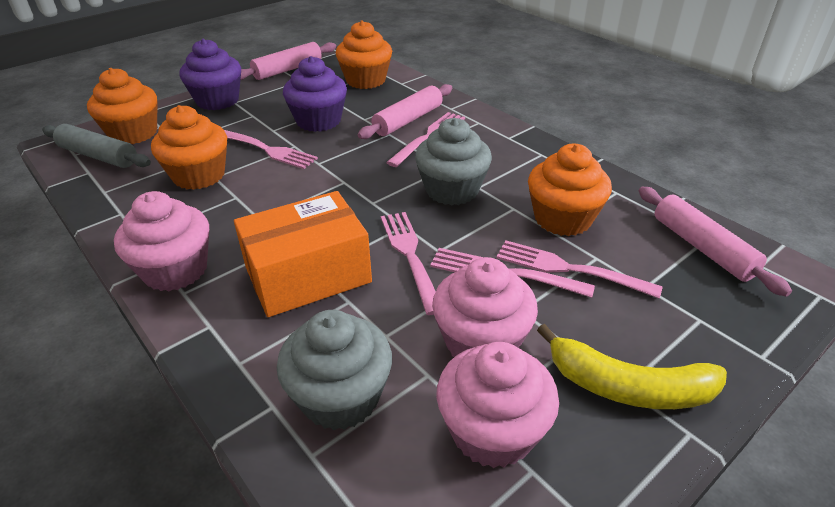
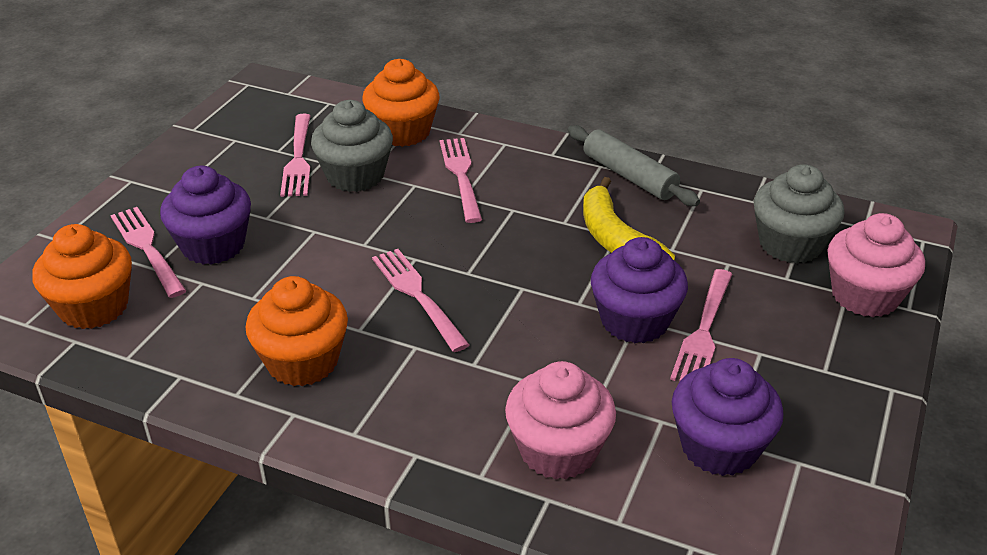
orange box: 1 -> 0
orange cupcake: 4 -> 3
pink cupcake: 3 -> 2
pink rolling pin: 3 -> 0
purple cupcake: 2 -> 3

